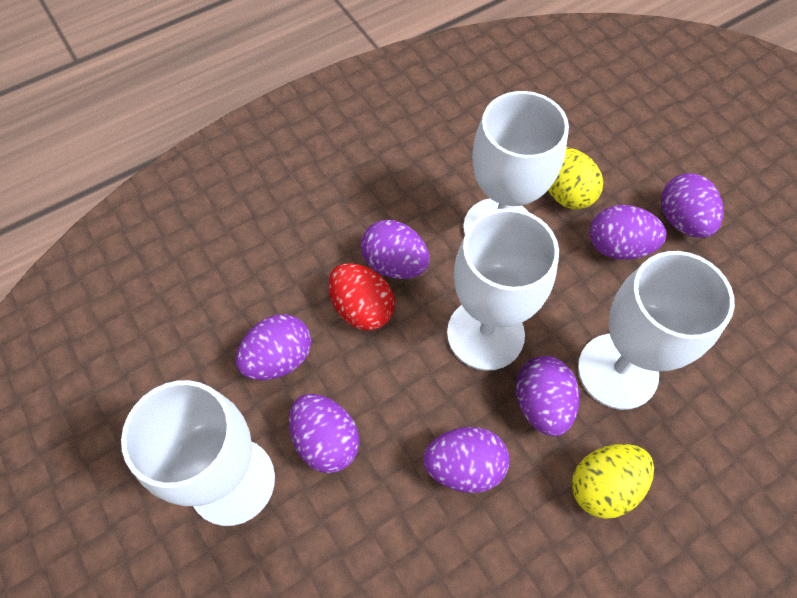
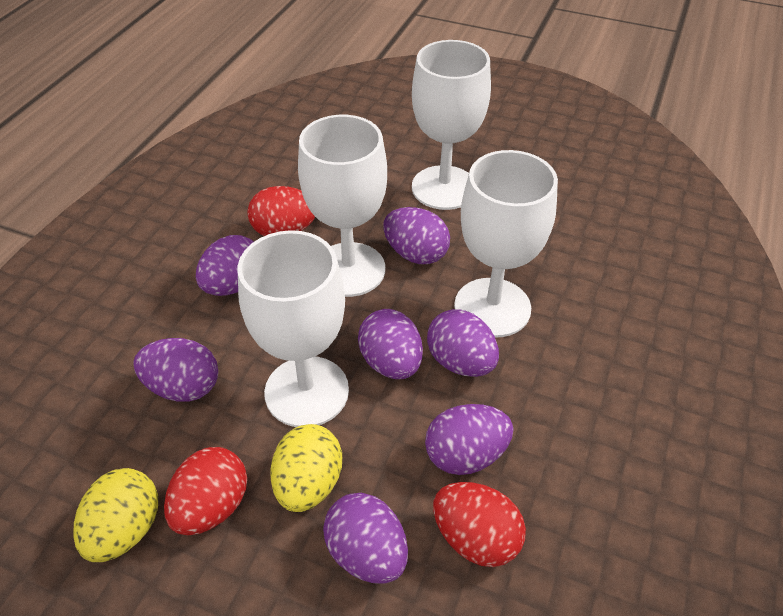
red egg: 1 -> 3

